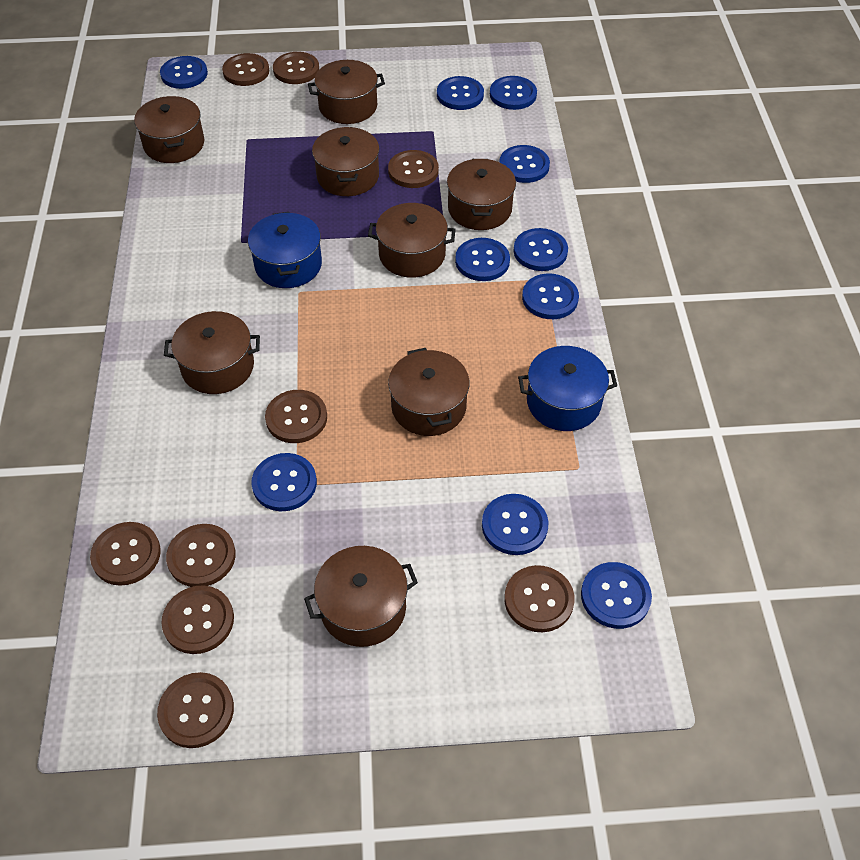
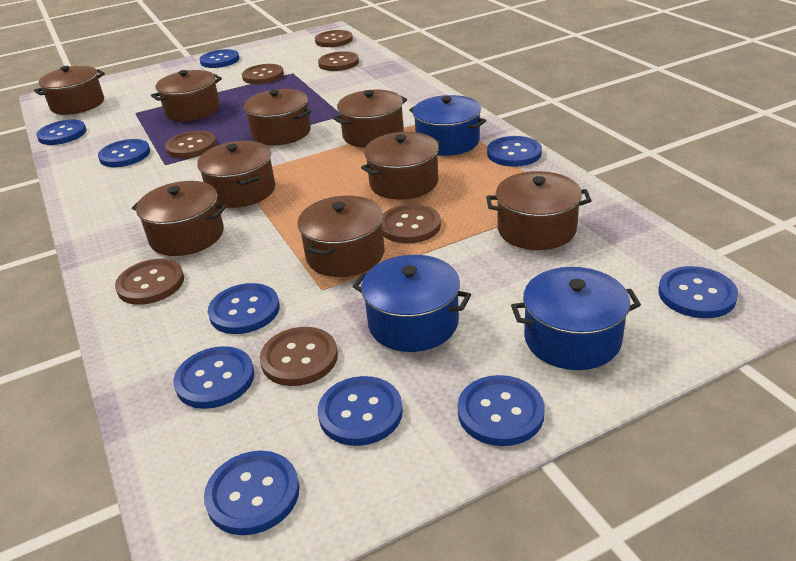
blue pot: 2 -> 3
brown button: 9 -> 7
brown pot: 8 -> 9

